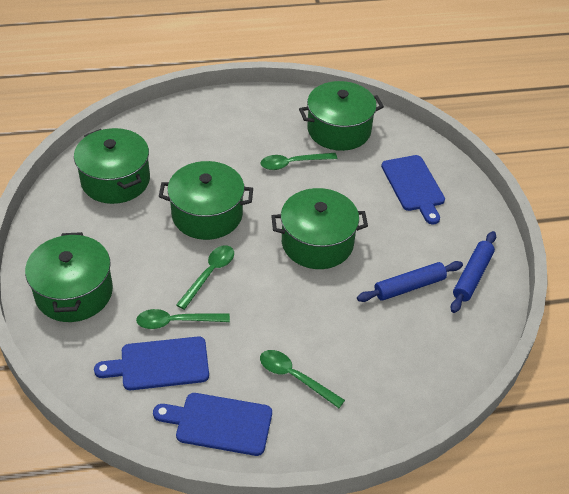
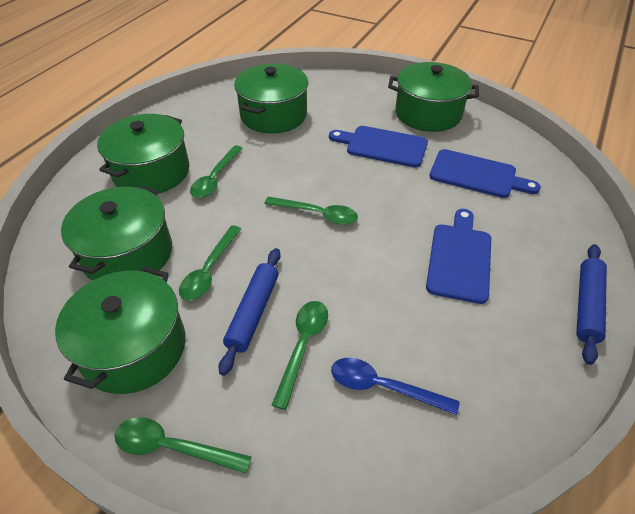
blue spoon: 0 -> 1
green spoon: 4 -> 5

